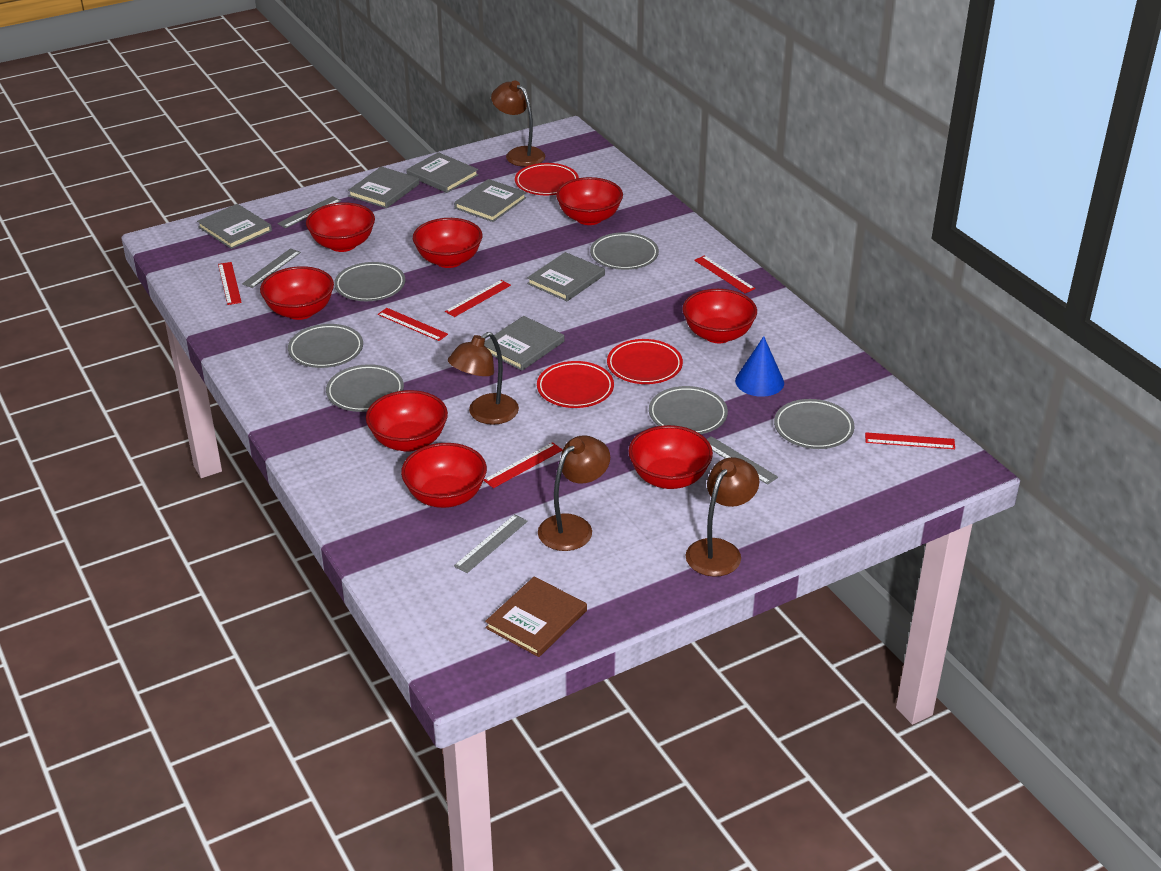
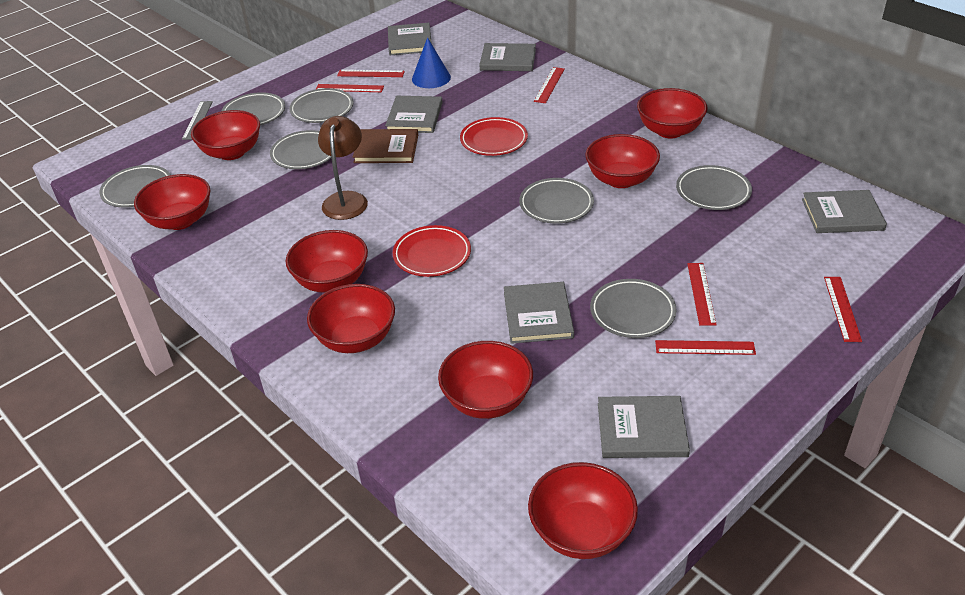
brown lamp: 4 -> 1
grey plate: 6 -> 7
grey ruler: 4 -> 1
red plate: 3 -> 2

